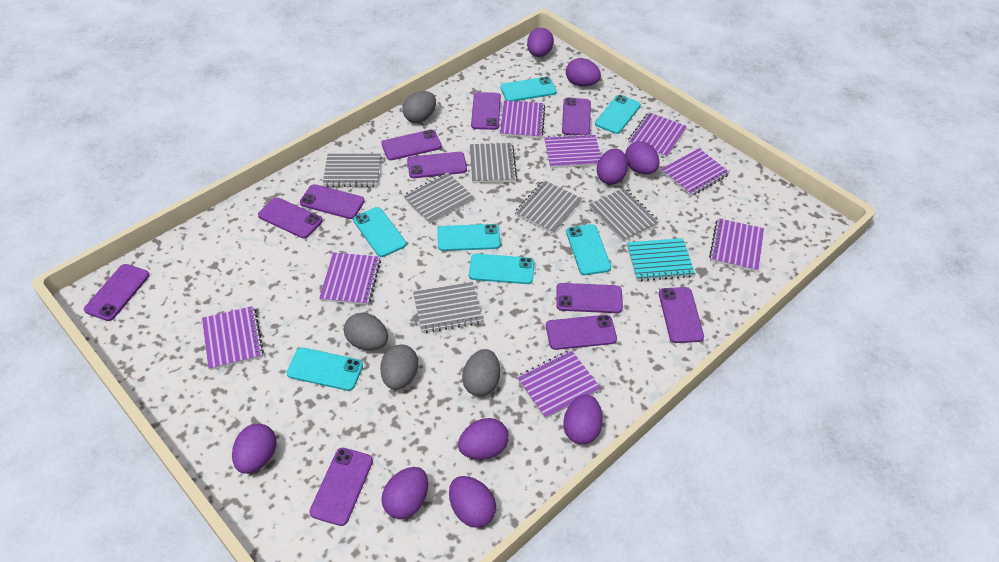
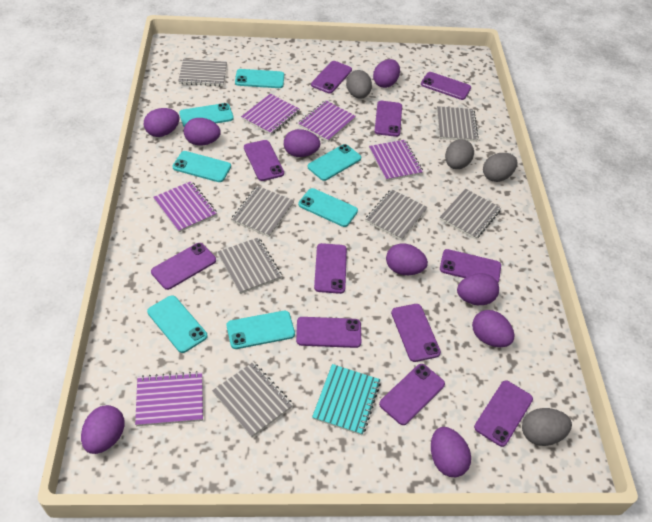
grey notebook: 6 -> 7
purple notebook: 8 -> 5

